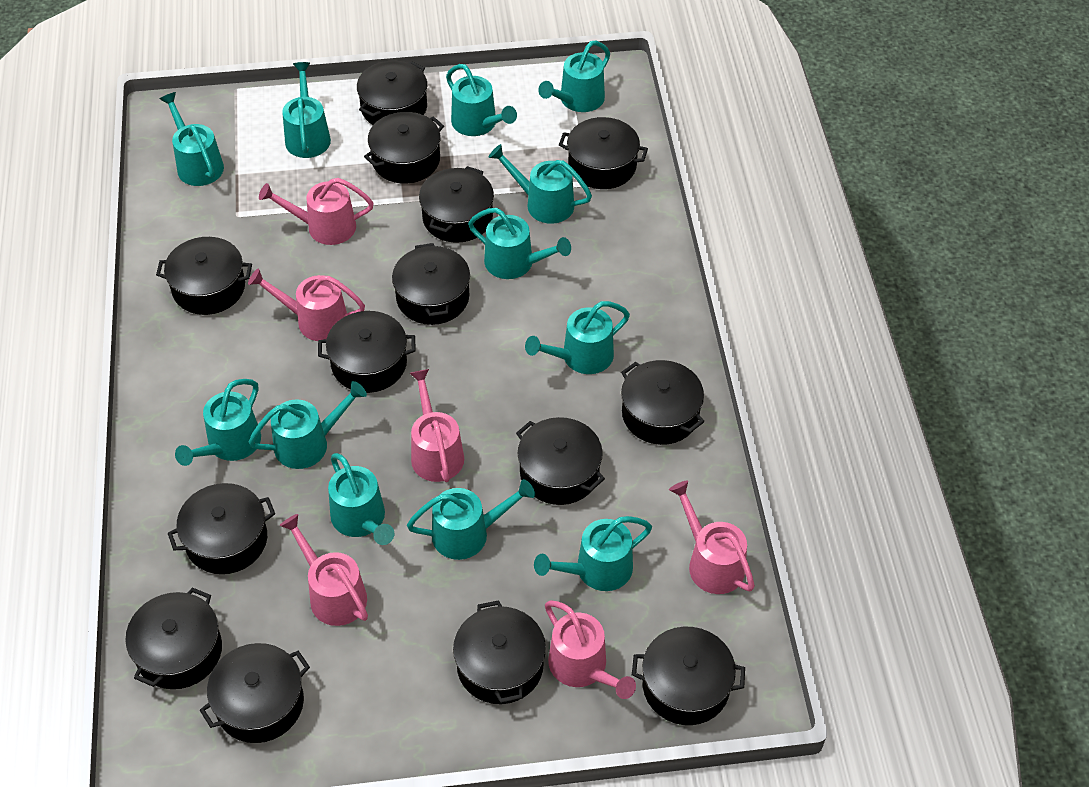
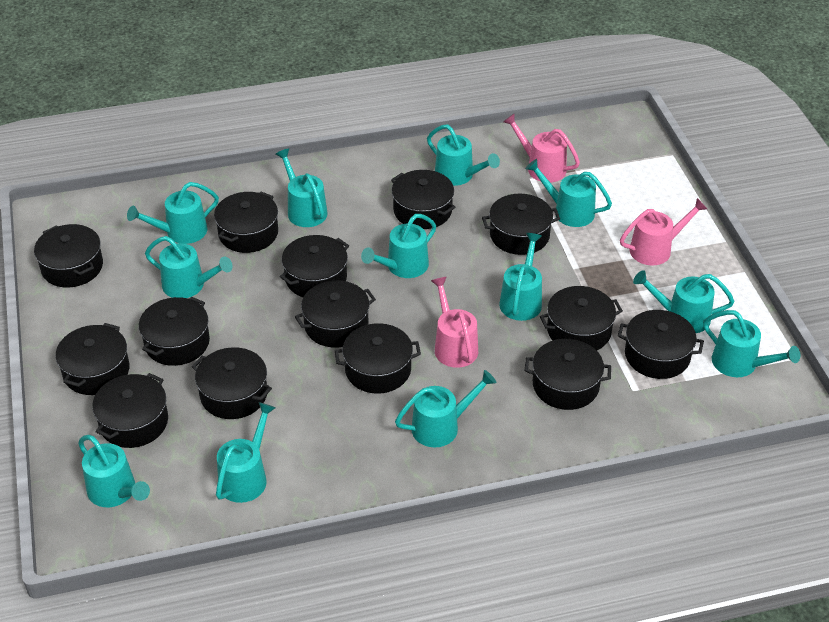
pink watering can: 6 -> 3

